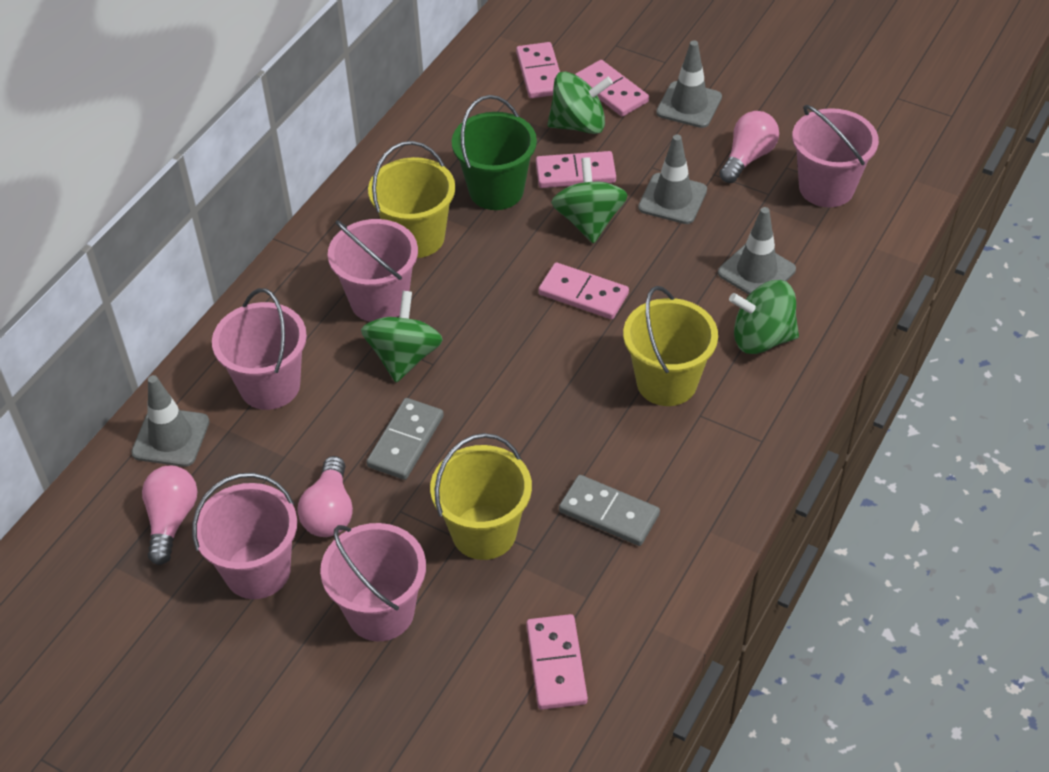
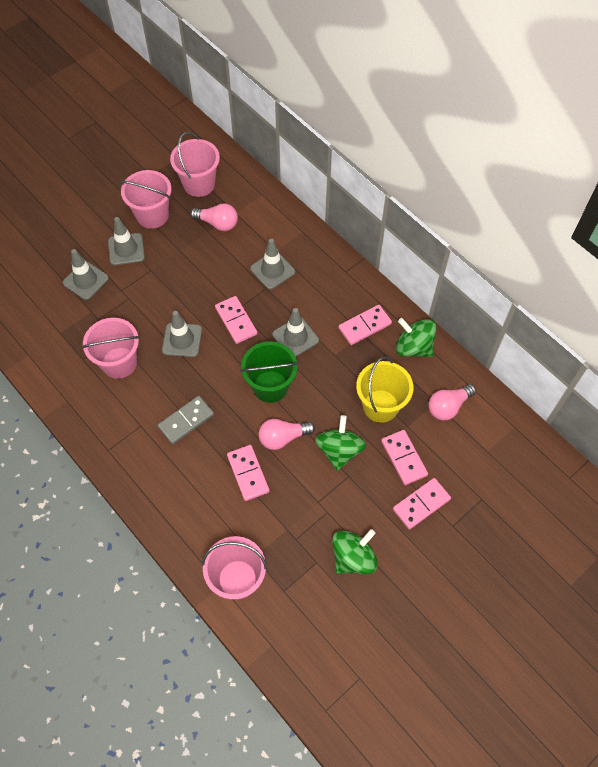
green spinning top: 4 -> 3
grey domino: 2 -> 1
grey traffic cone: 4 -> 5
pink bucket: 5 -> 4
yellow bucket: 3 -> 1

